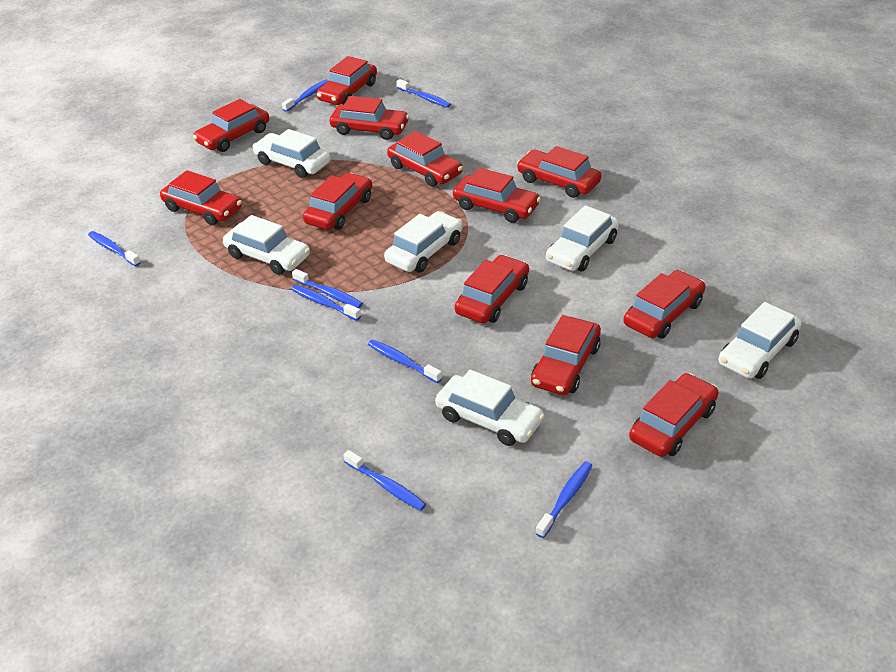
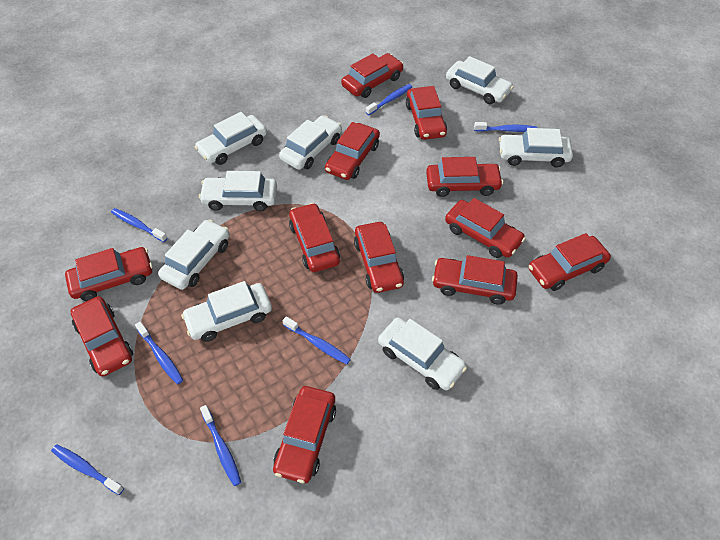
blue toothbrush: 8 -> 7
white car: 6 -> 8

